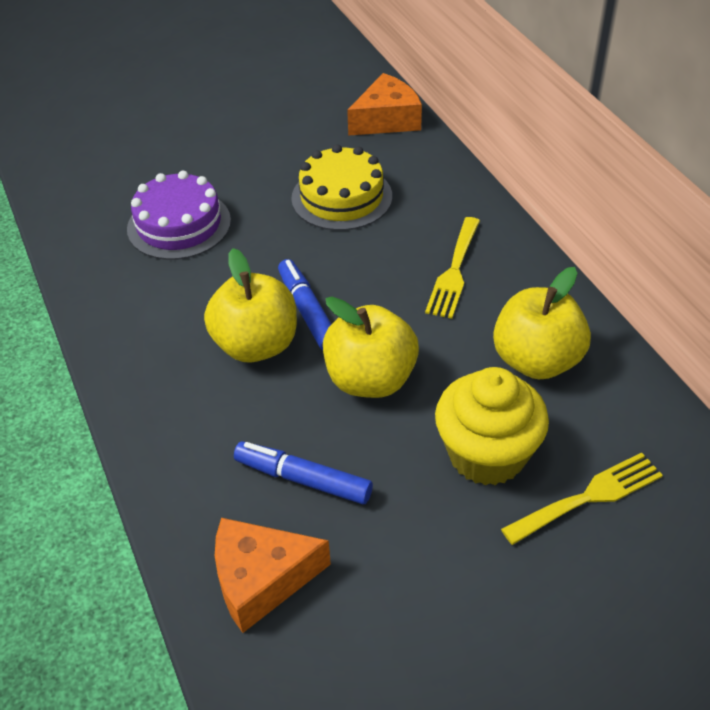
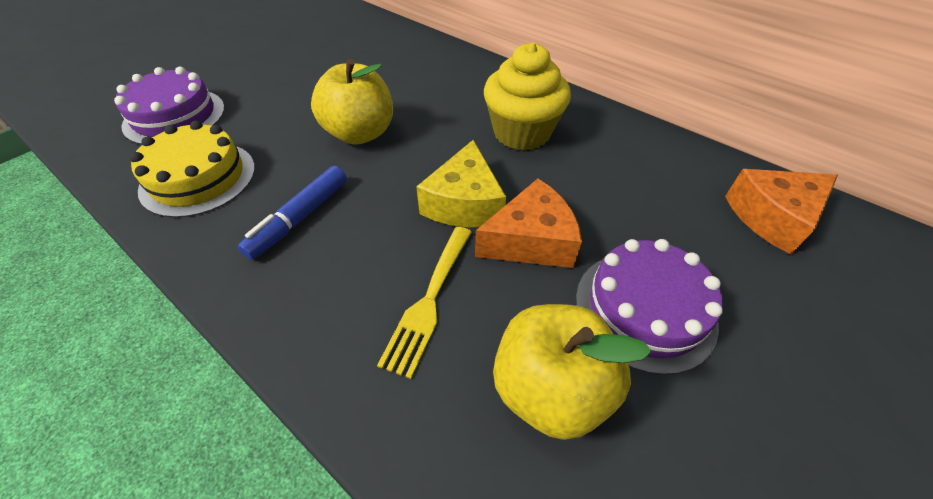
blue marker: 2 -> 1
purple cake: 1 -> 2
yellow apple: 3 -> 2
yellow cheese: 0 -> 1
yellow fork: 2 -> 1

